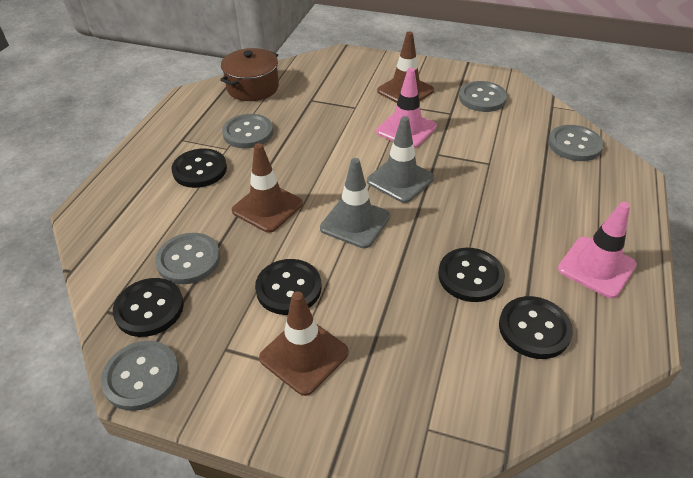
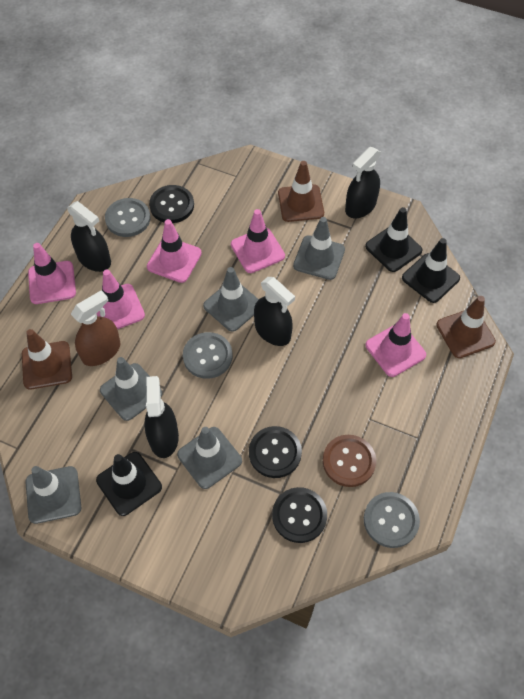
black button: 5 -> 3
black spray bottle: 0 -> 4
black traffic cone: 0 -> 3
brown button: 0 -> 1
brown pot: 1 -> 0
brown spray bottle: 0 -> 1
grey button: 5 -> 3
grey traffic cone: 2 -> 5
pink traffic cone: 2 -> 5

